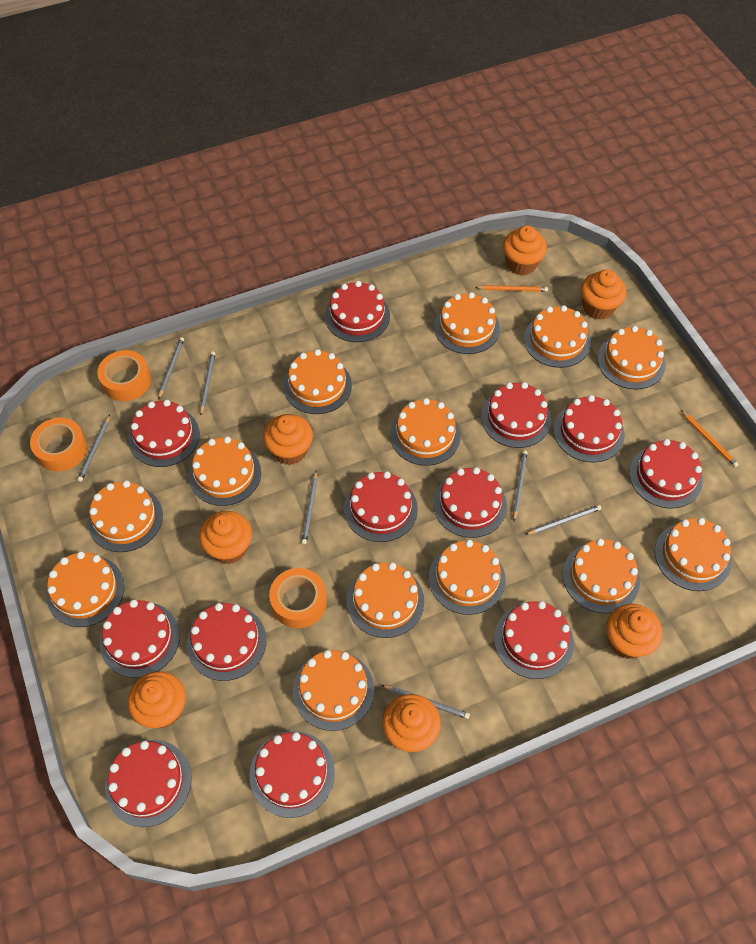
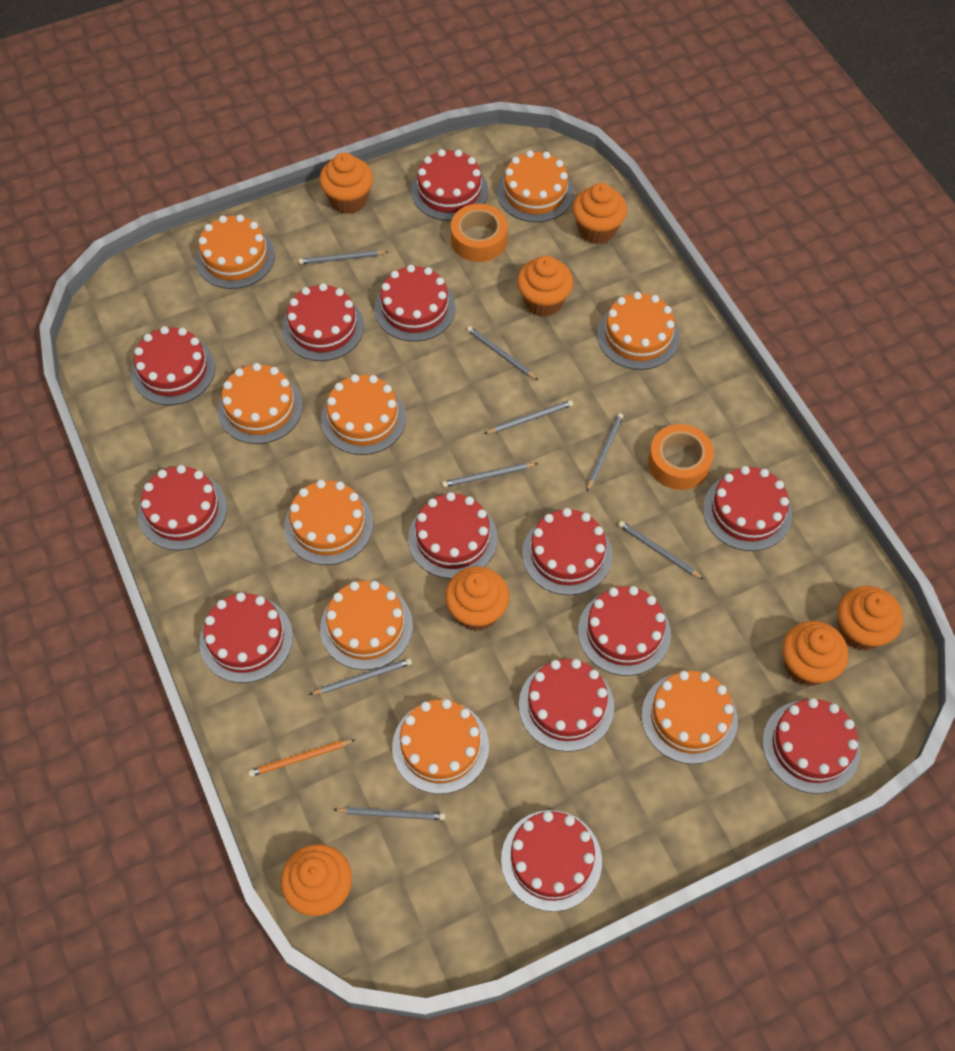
grey pencil: 7 -> 8
orange cake: 13 -> 9
orange pencil: 2 -> 1
orange tape: 3 -> 2
red cake: 12 -> 13

